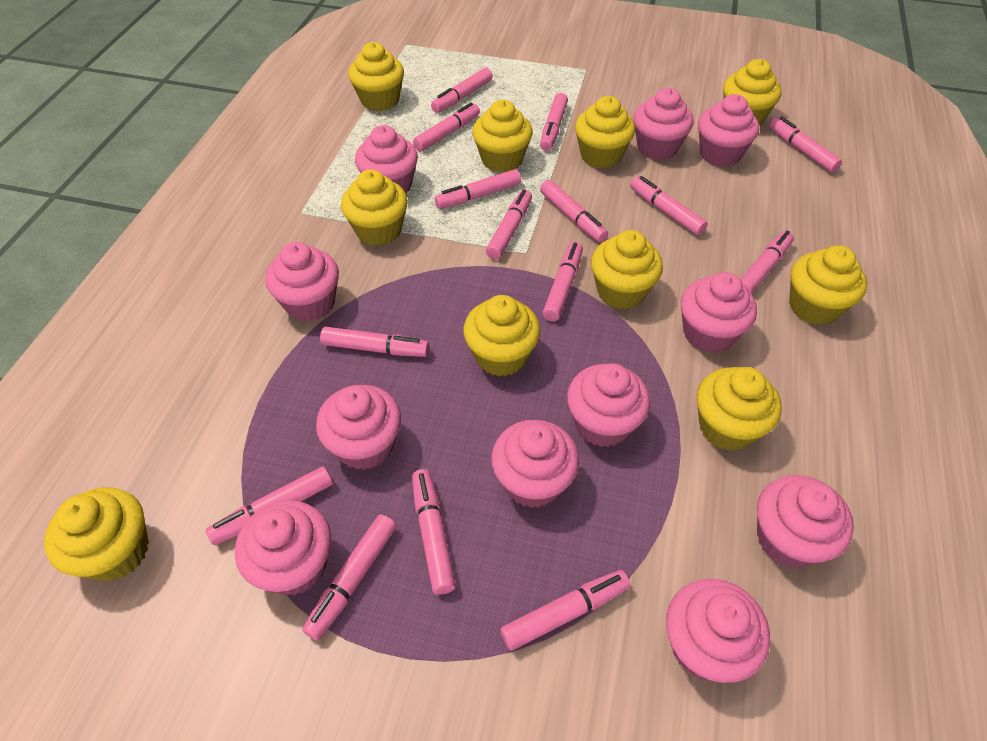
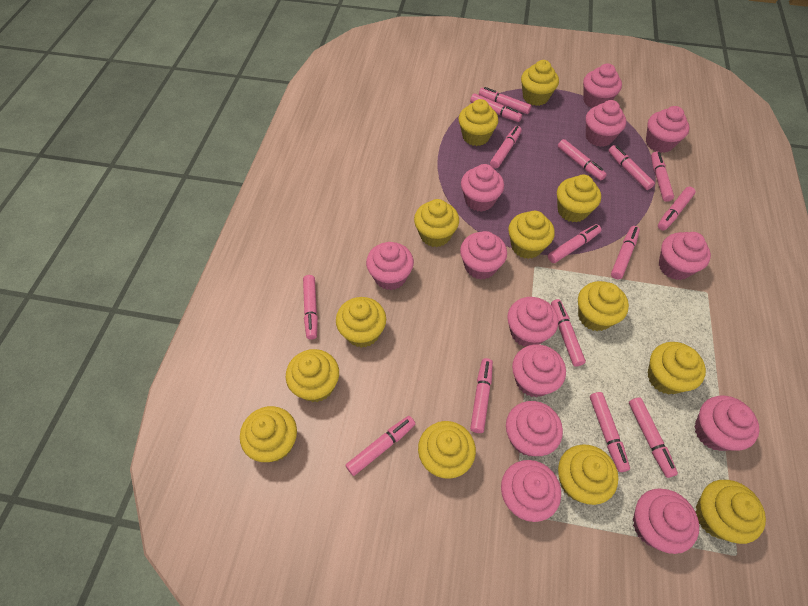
pink cupcake: 11 -> 13
yellow cupcake: 10 -> 13

